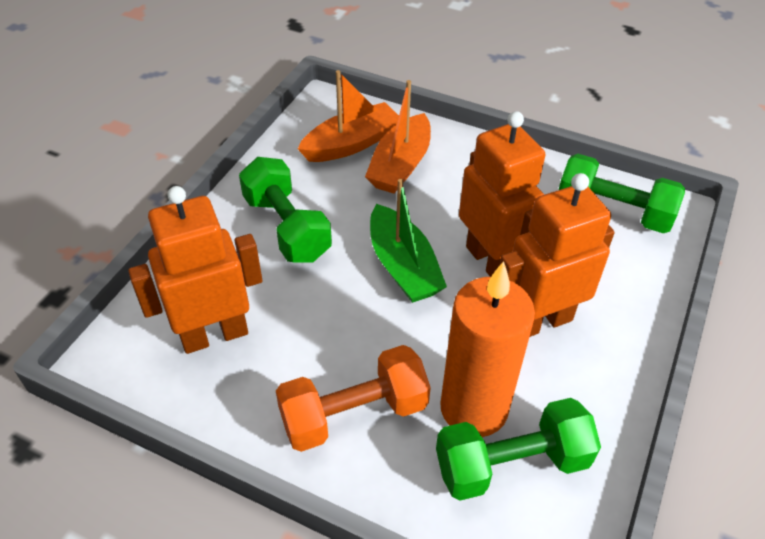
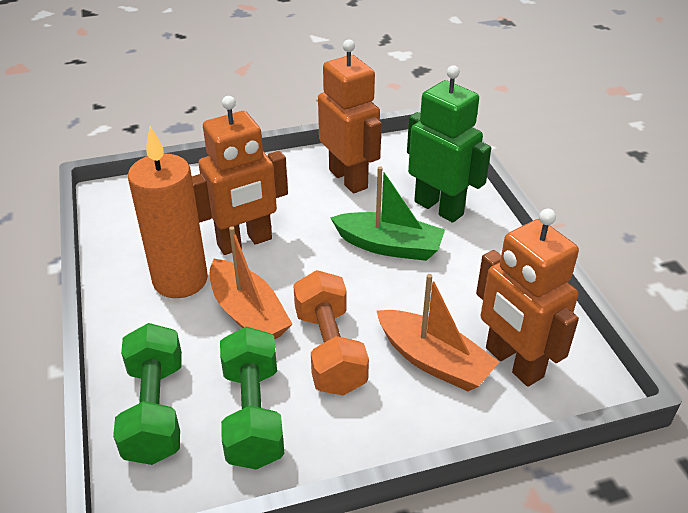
green dumbbell: 3 -> 2
green robot: 0 -> 1

